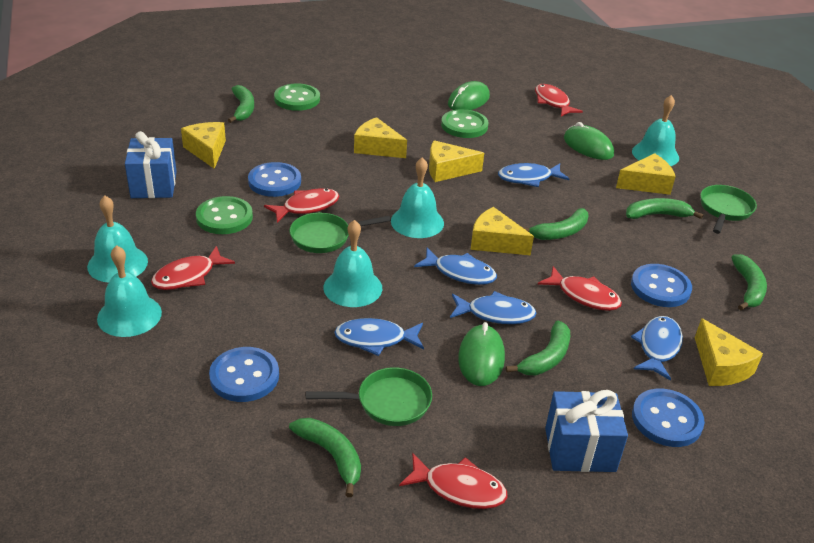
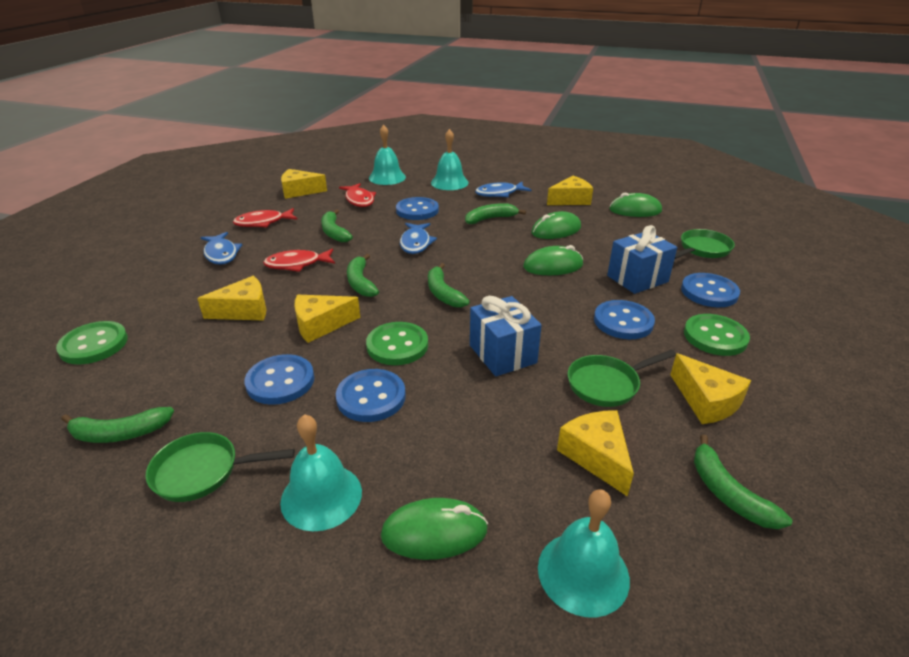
blue button: 4 -> 5
blue fish: 5 -> 3
green mouse: 3 -> 4
red fish: 5 -> 3
turquoise bell: 5 -> 4

